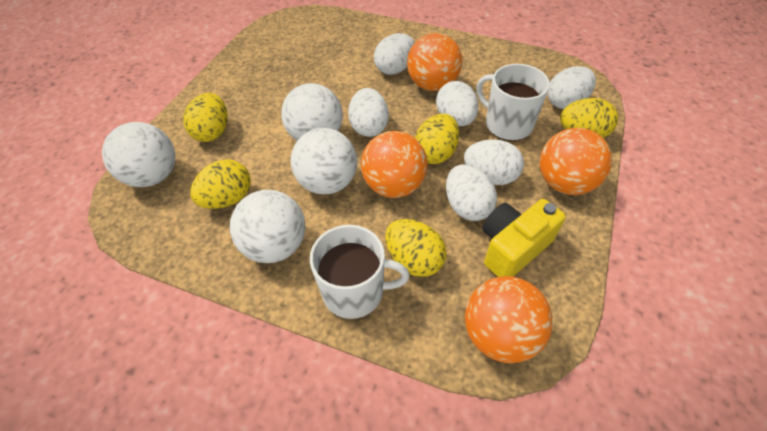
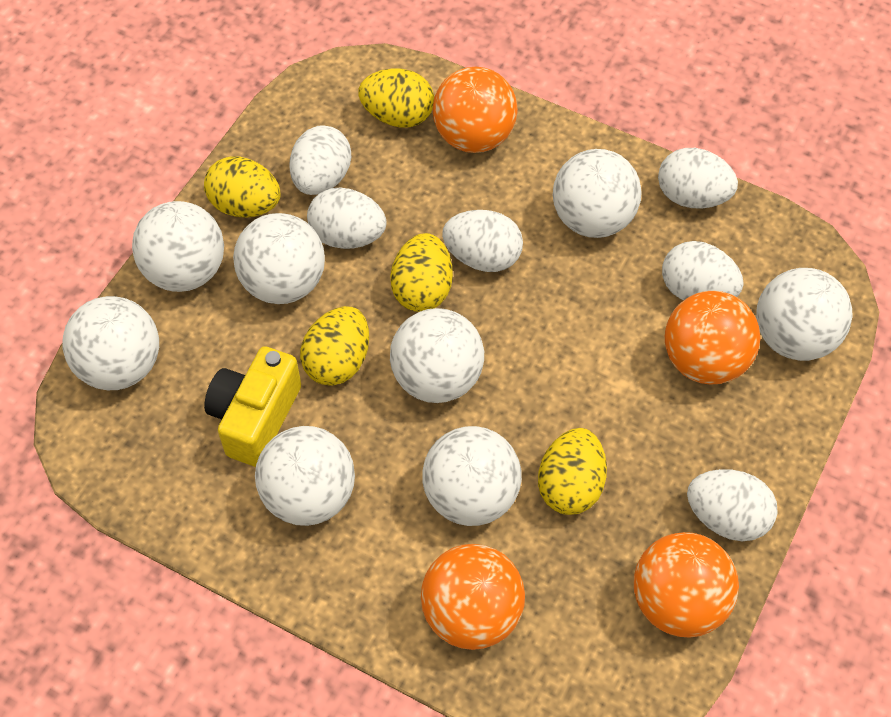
white ball: 4 -> 8
white mug: 2 -> 0

